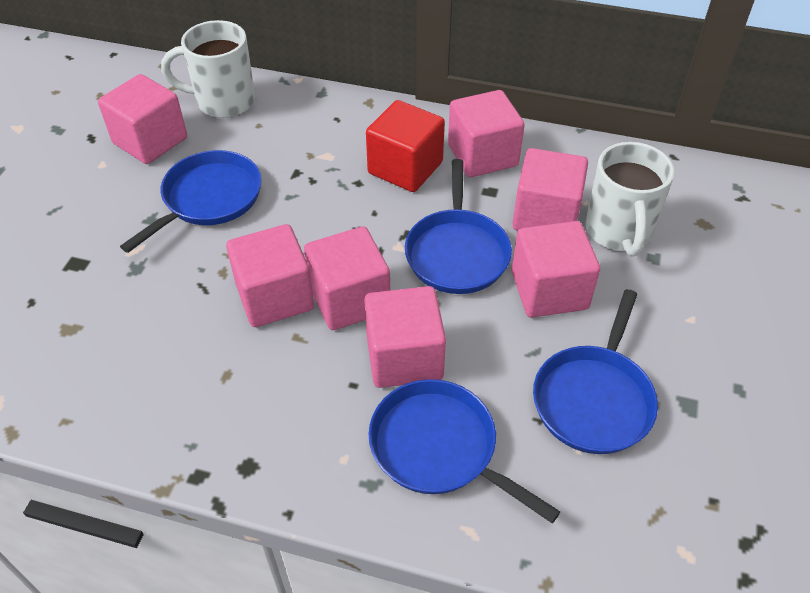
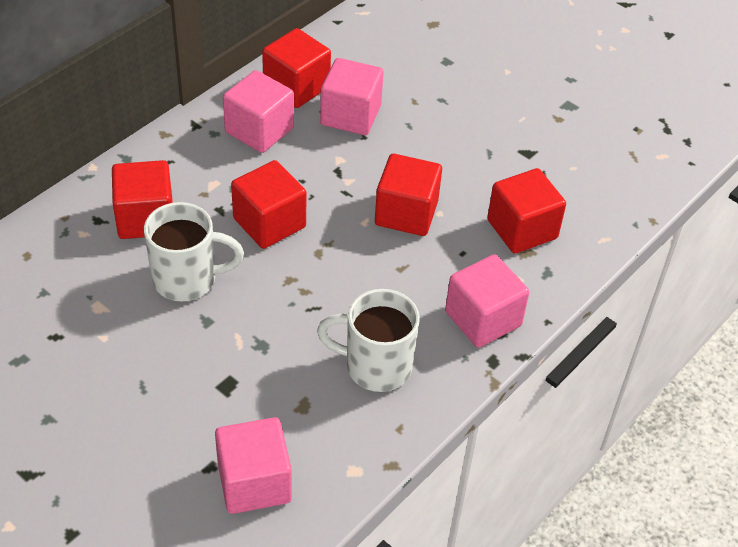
blue pan: 4 -> 0
pink cube: 7 -> 4
red cube: 1 -> 5

